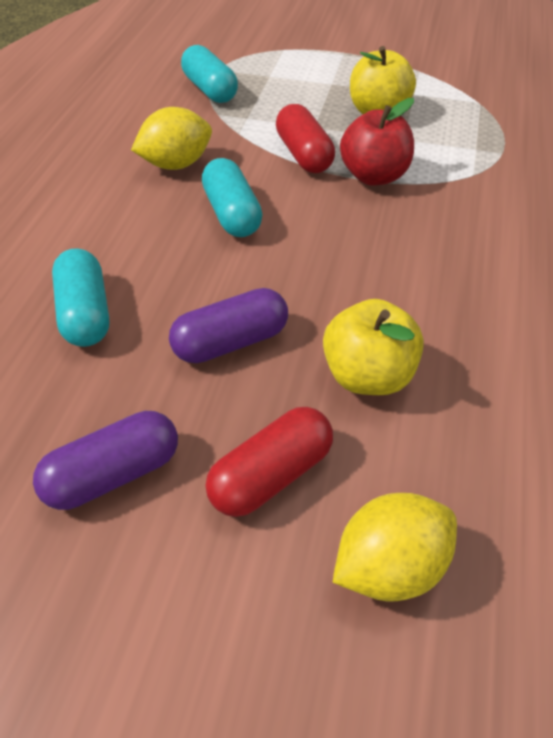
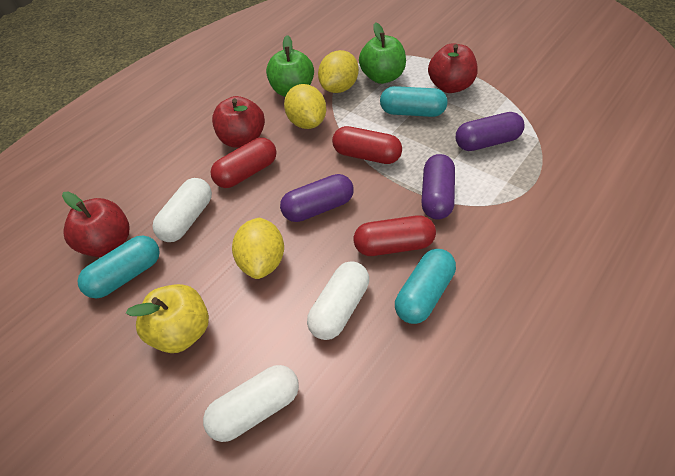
green apple: 0 -> 2
purple capsule: 2 -> 3
red apple: 1 -> 3
red capsule: 2 -> 3
white capsule: 0 -> 3
yellow apple: 2 -> 1
yellow lemon: 2 -> 3

